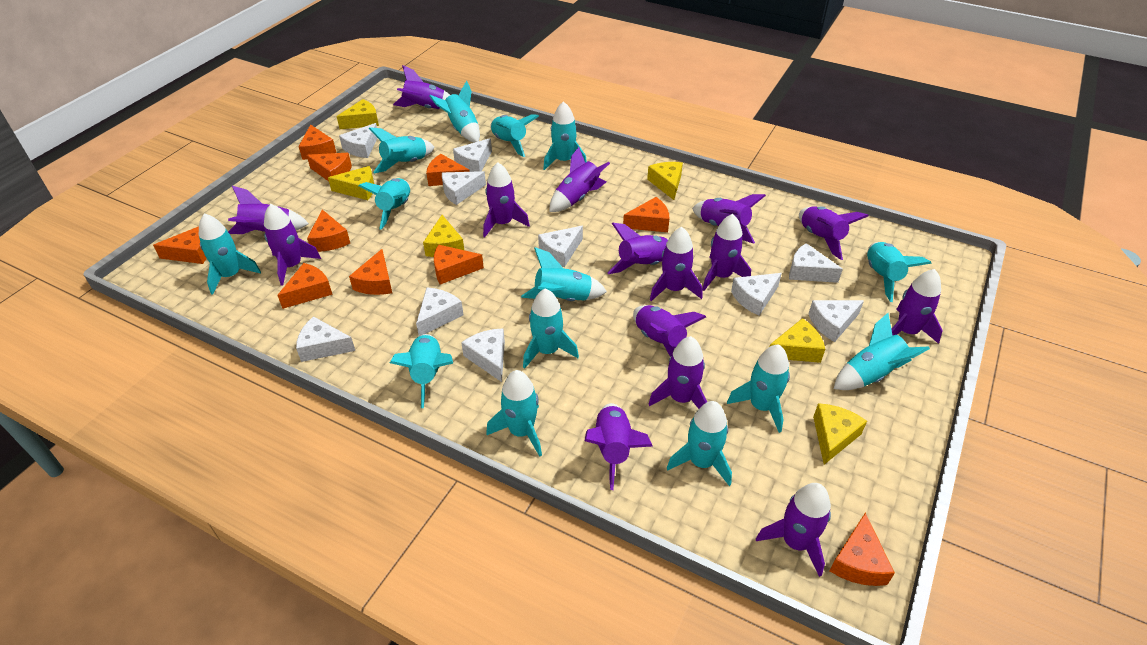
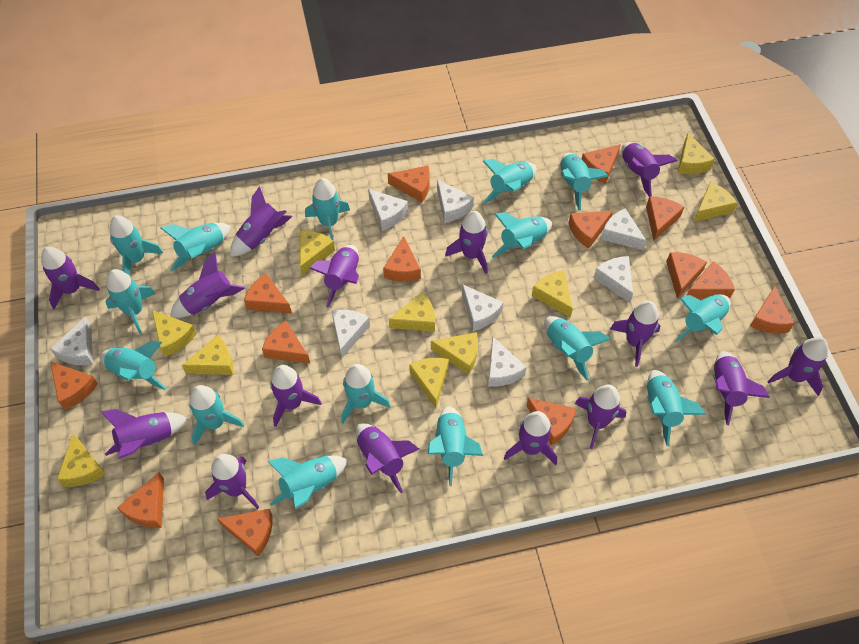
orange cheese: 10 -> 14
turquoise rocket: 14 -> 15
white cheese: 10 -> 8
yellow cheese: 6 -> 10

